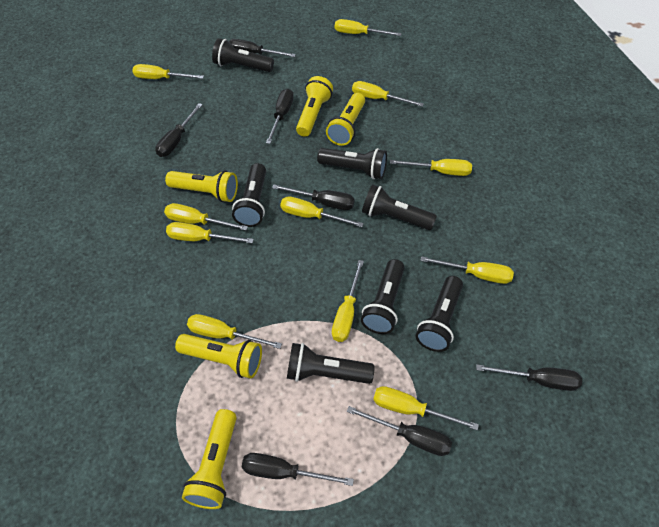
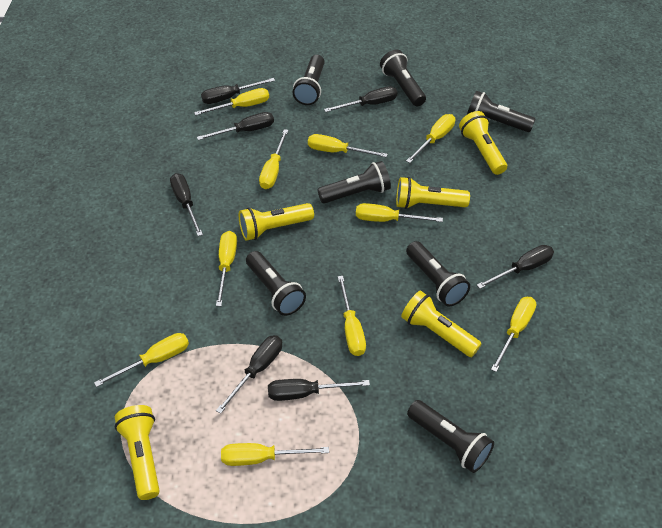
yellow screwdriver: 11 -> 10

